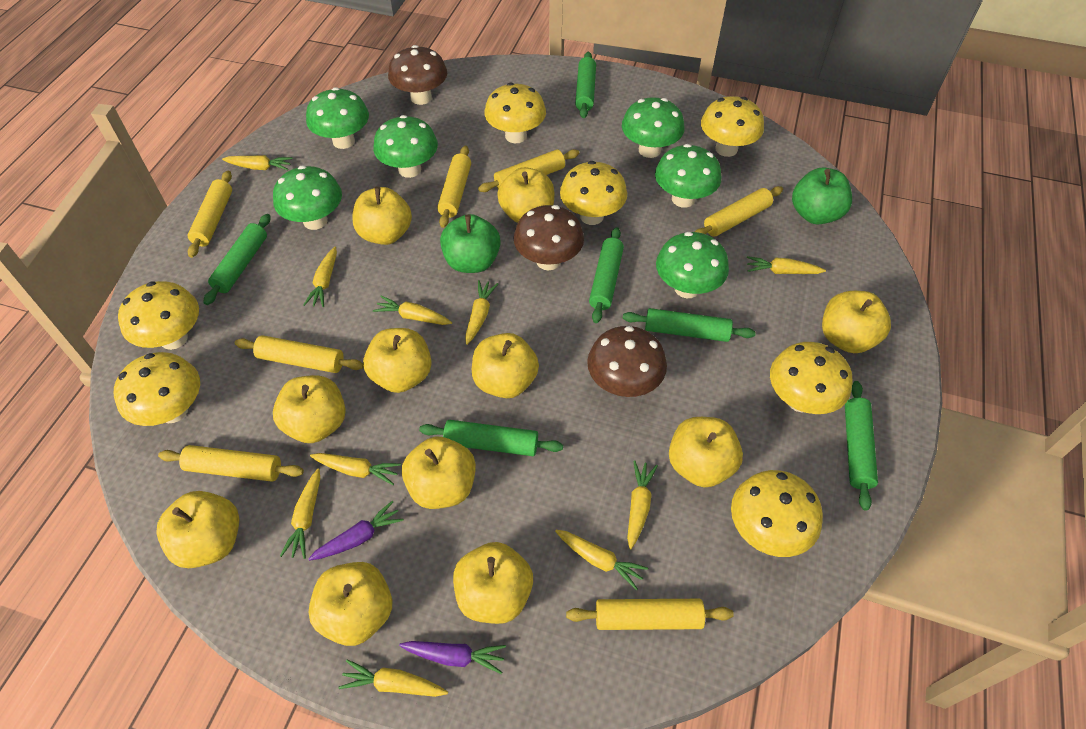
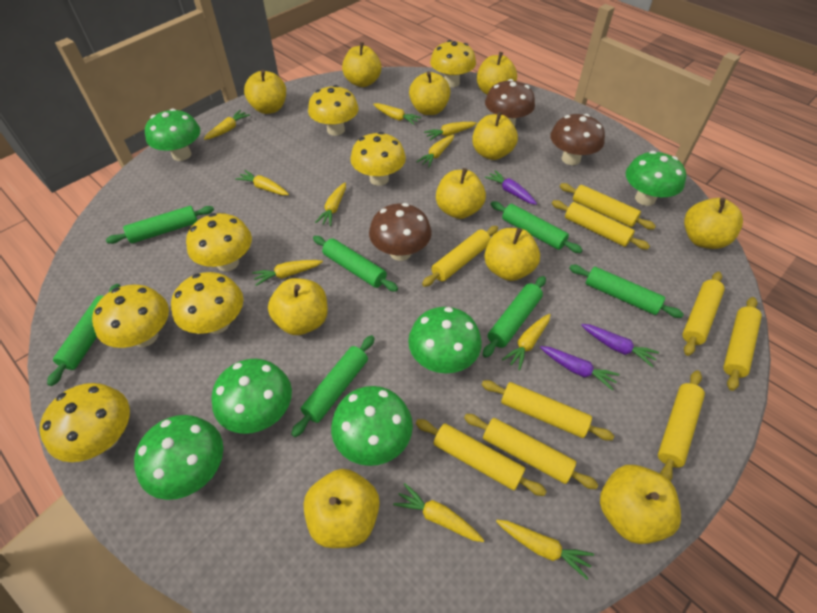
green apple: 2 -> 0
green rolling pin: 6 -> 7
purple carrot: 2 -> 3
yellow rolling pin: 7 -> 9

